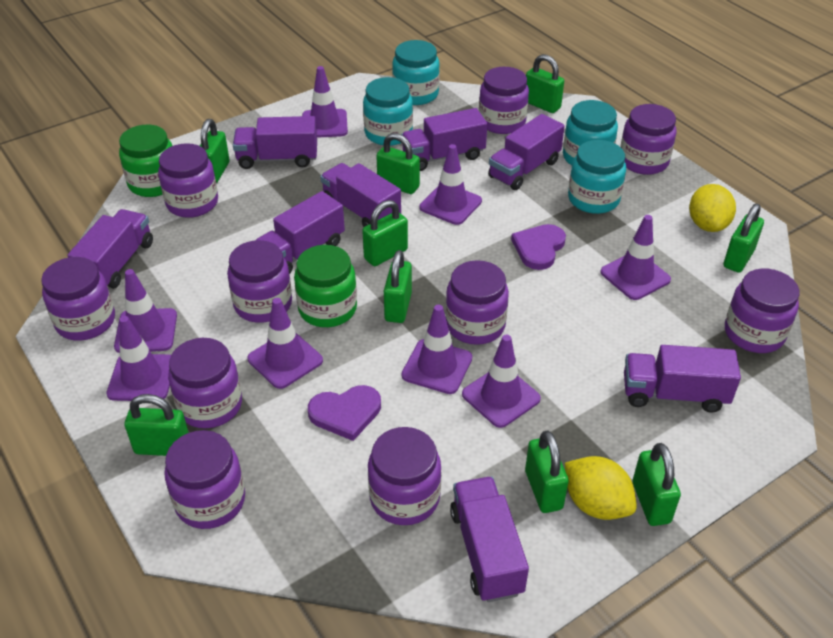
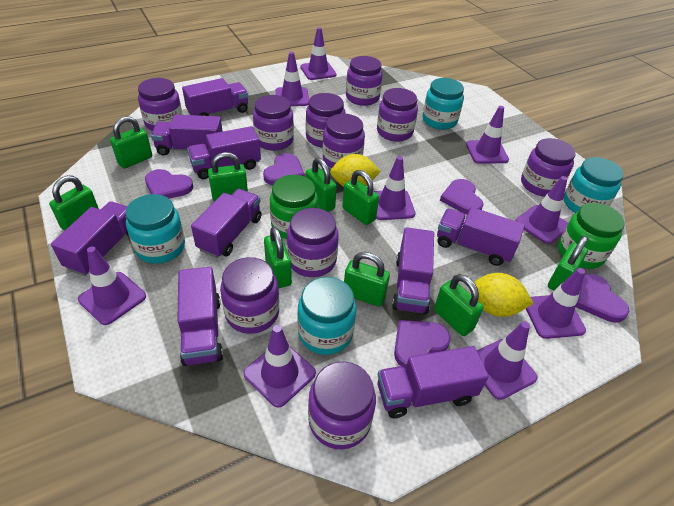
purple heart: 2 -> 5
purple traffic cone: 8 -> 9
purple truck: 8 -> 9

